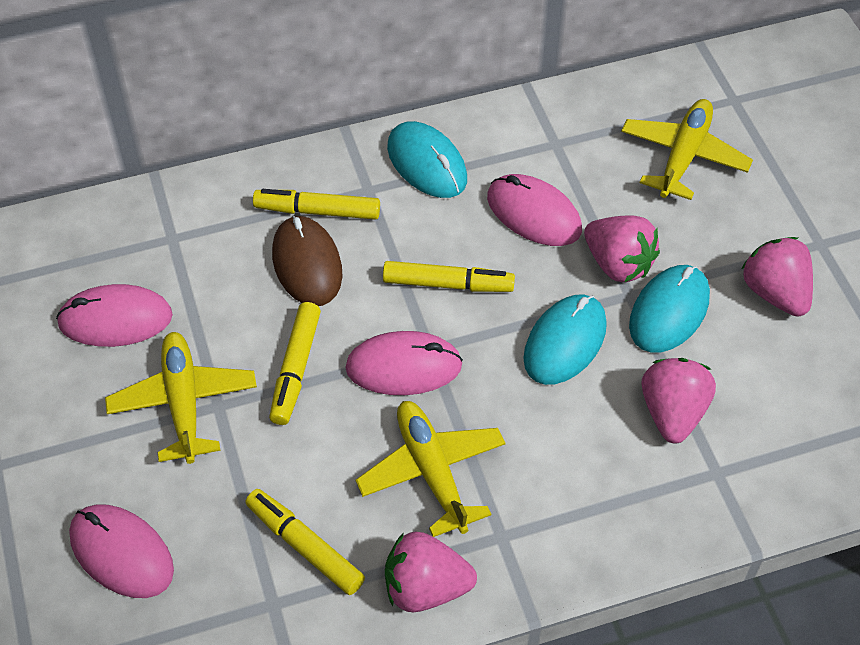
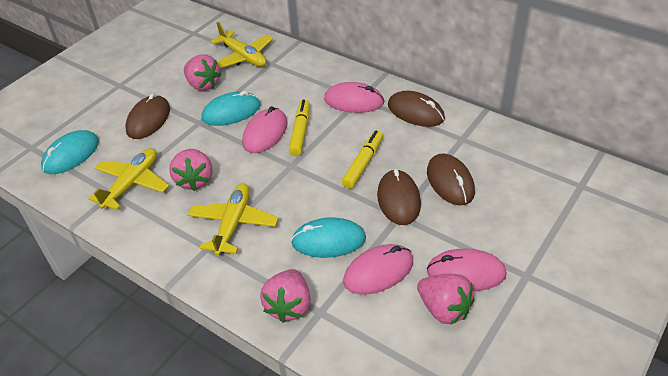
brown mouse: 1 -> 4
yellow marker: 4 -> 2

